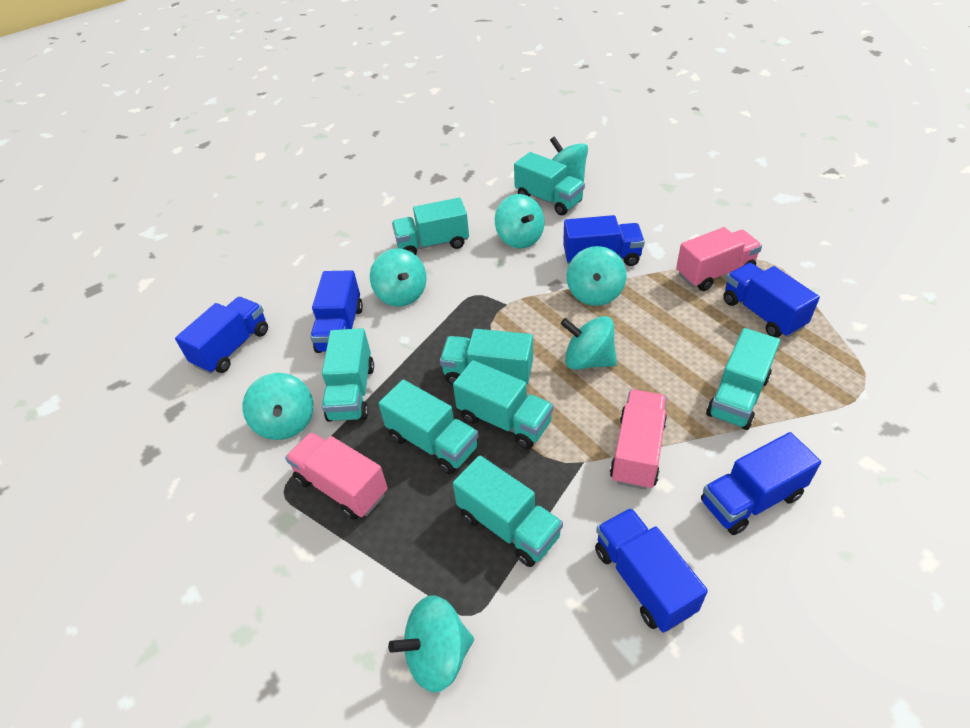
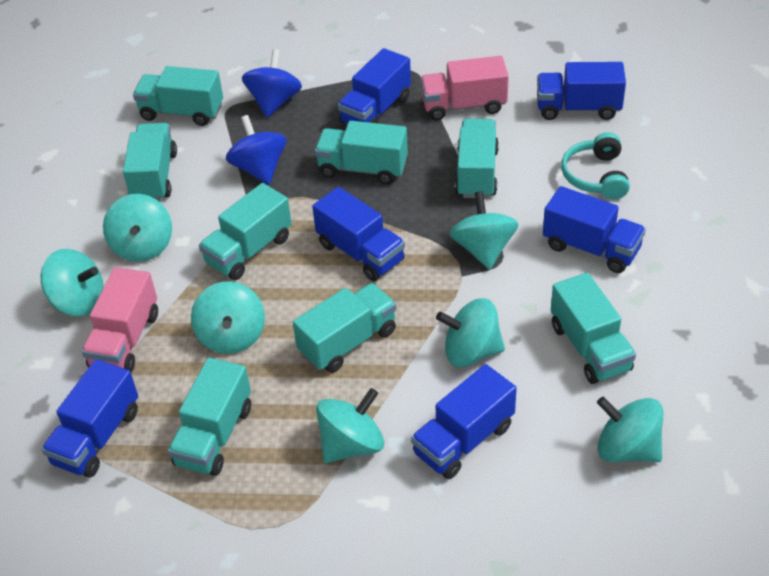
blue spinning top: 0 -> 2
pink truck: 3 -> 2
turquoise headphones: 0 -> 1

